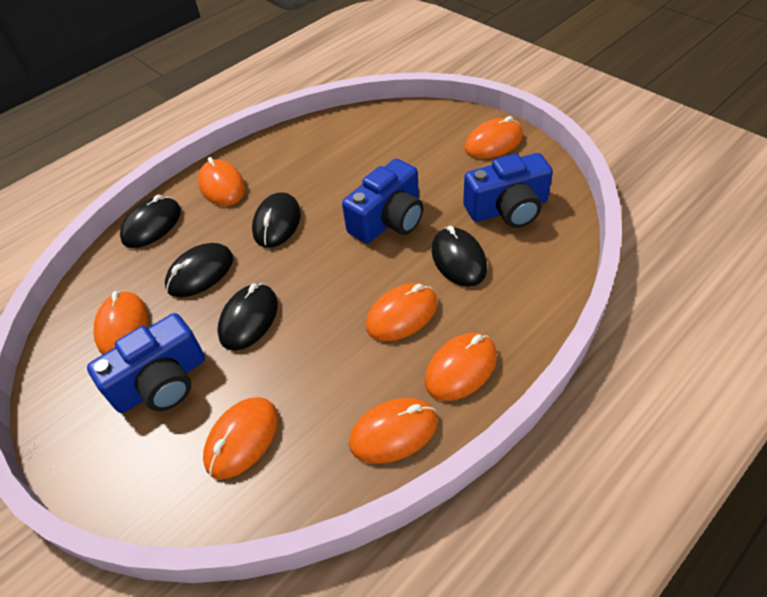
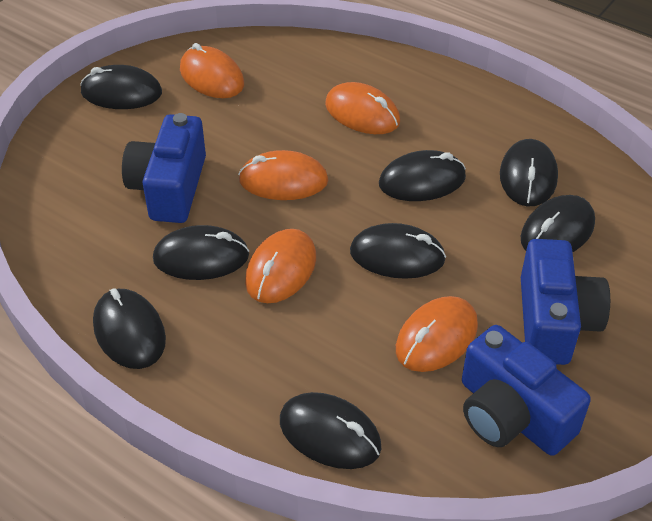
black mouse: 5 -> 8
orange mouse: 7 -> 5

